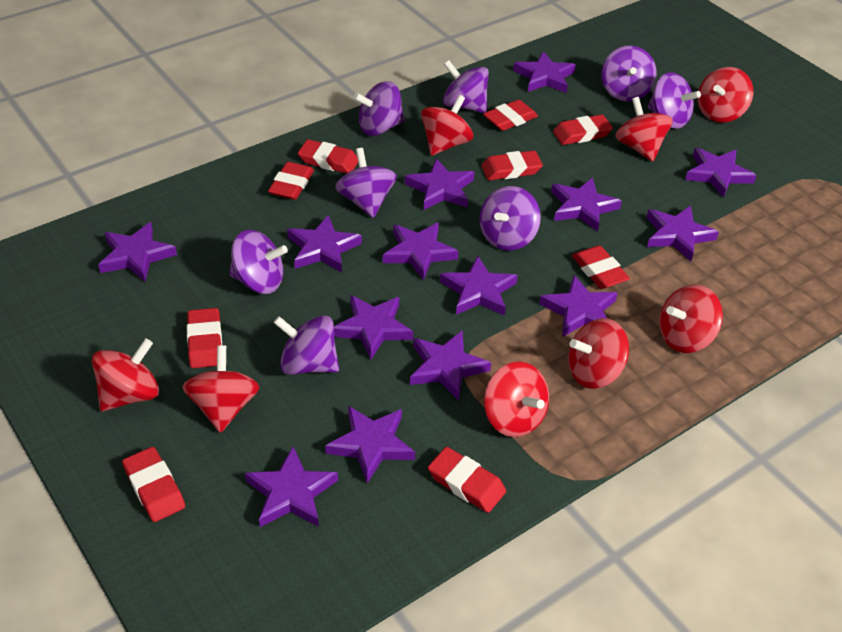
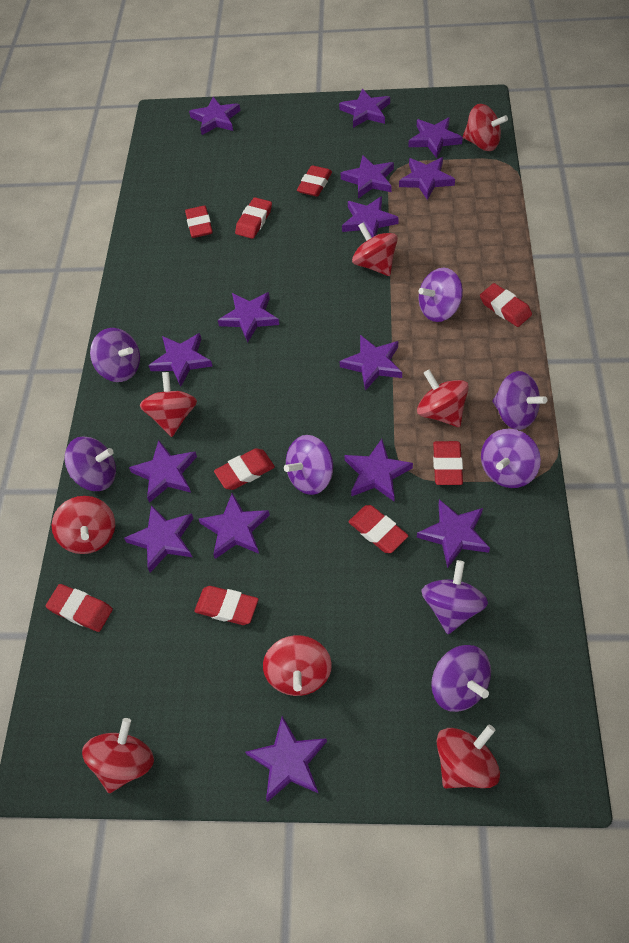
purple star: 14 -> 15

